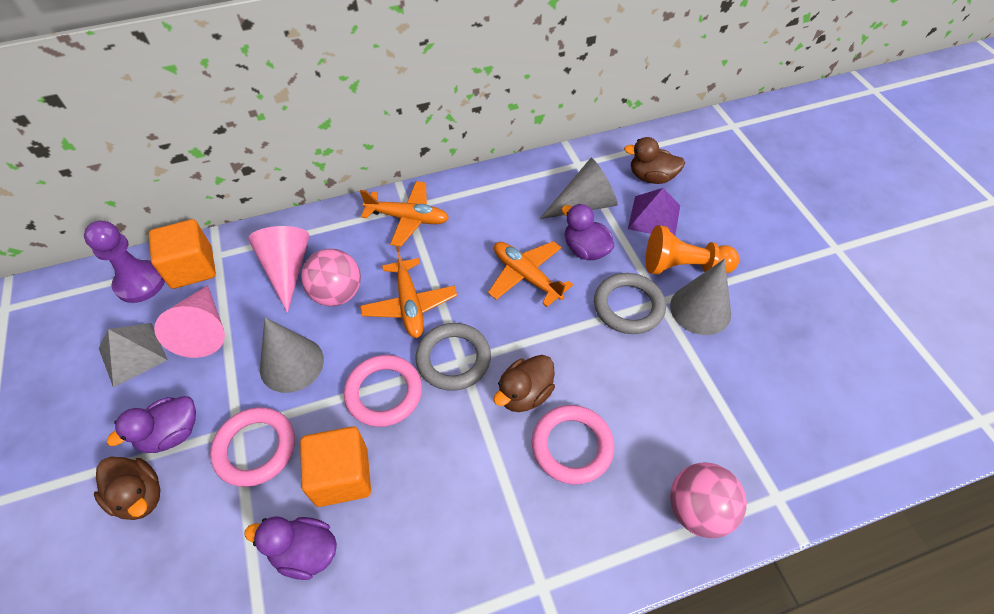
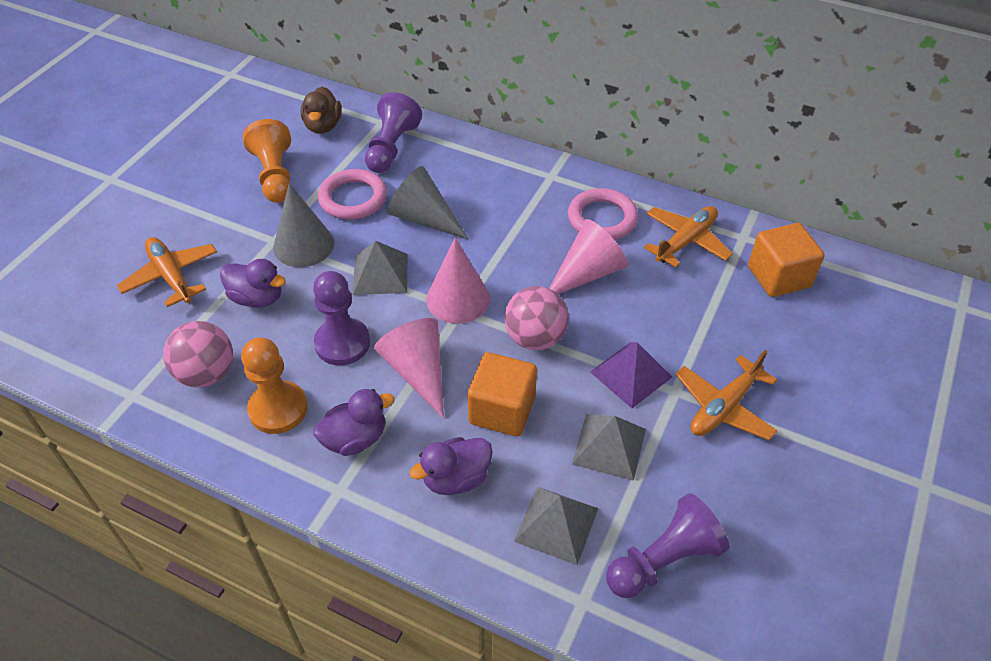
brown duck: 3 -> 1
grey cone: 3 -> 2
grey pyramid: 1 -> 3
grey ring: 2 -> 0
orange pawn: 1 -> 2
pink cone: 2 -> 3
pink ring: 3 -> 2
purple pawn: 1 -> 3

